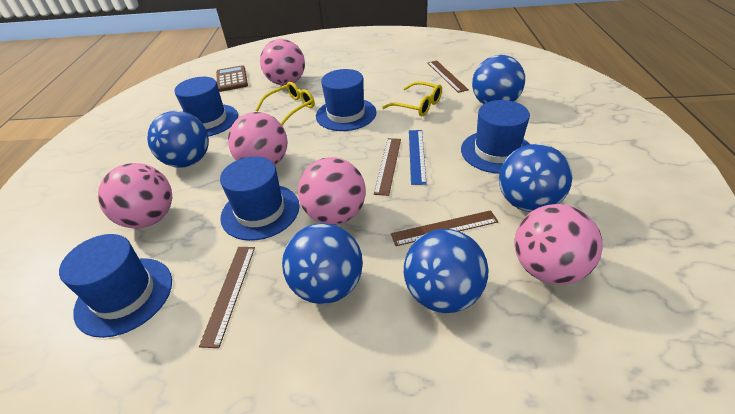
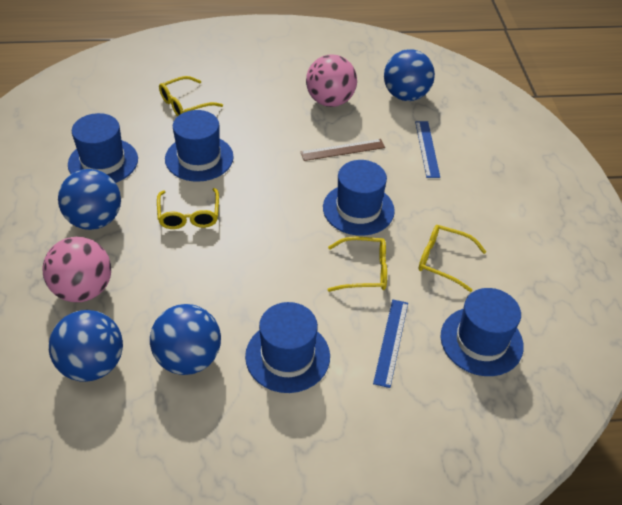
blue ball: 5 -> 4
blue ruler: 1 -> 2
brown calculator: 1 -> 0
brown ruler: 4 -> 1
pink ball: 5 -> 2
yellow glasses: 2 -> 4

